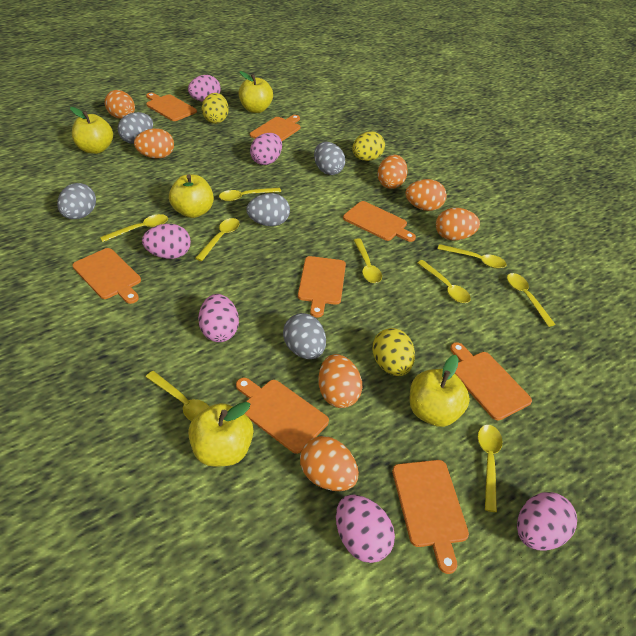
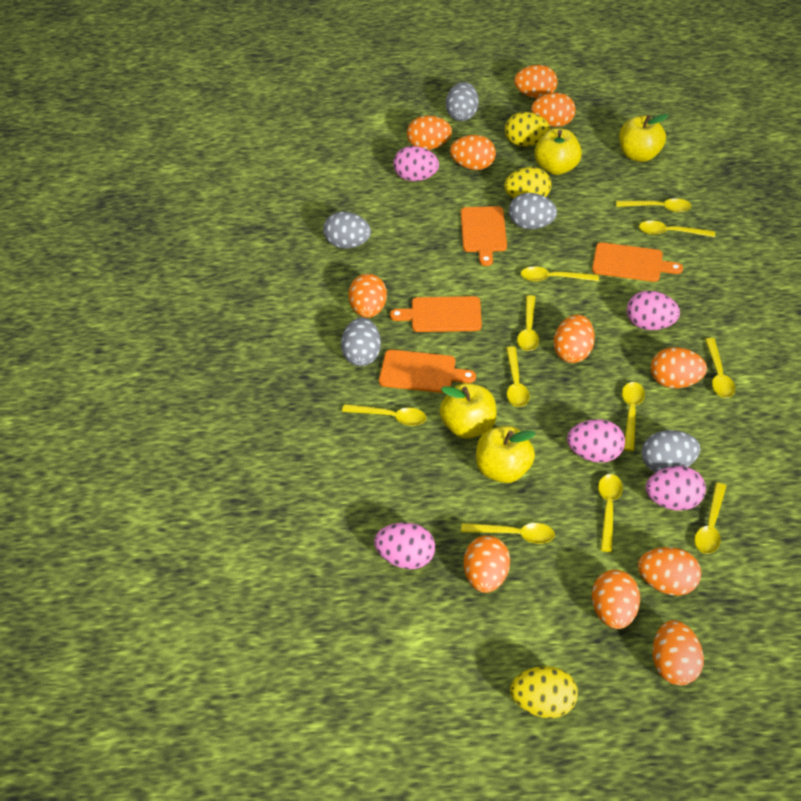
orange cutting board: 8 -> 4
orange egg: 7 -> 11
pink egg: 6 -> 5
yellow apple: 5 -> 4
yellow spoon: 9 -> 11

